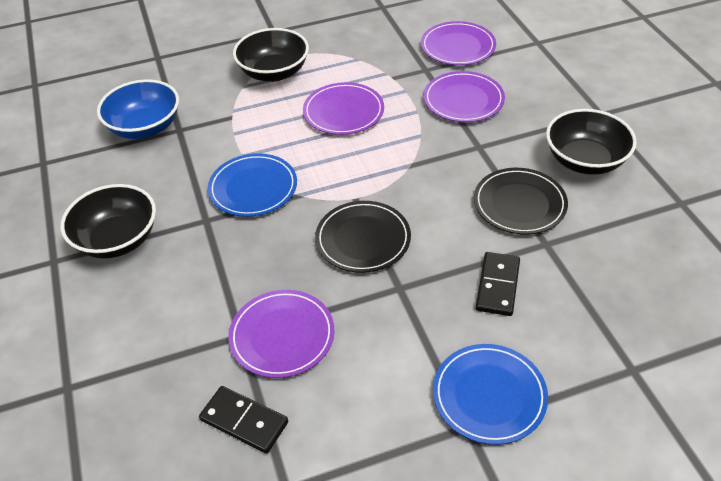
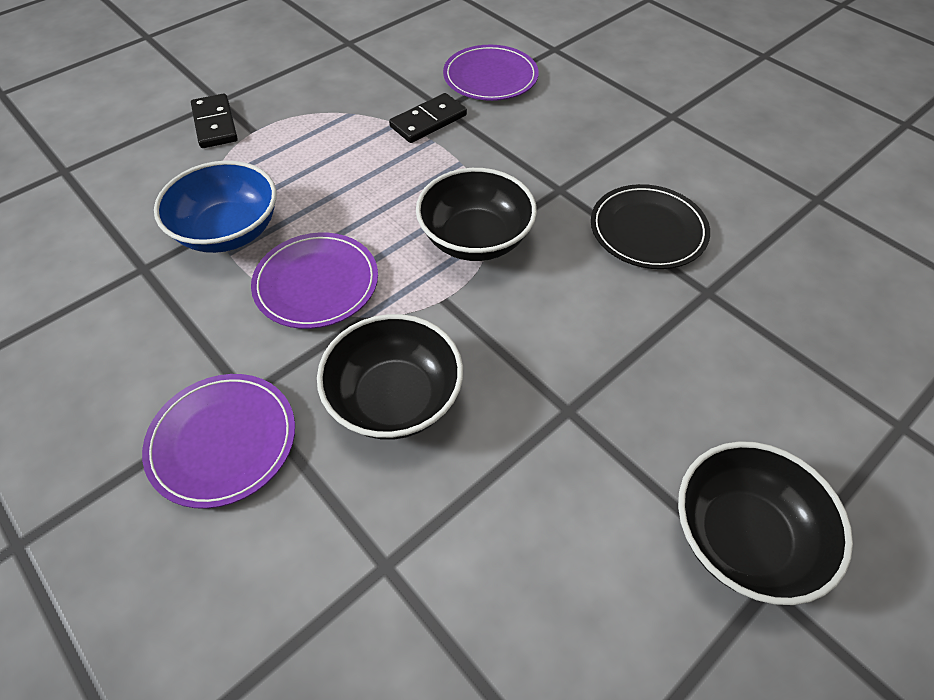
black plate: 2 -> 1
blue plate: 2 -> 0
purple plate: 4 -> 3

